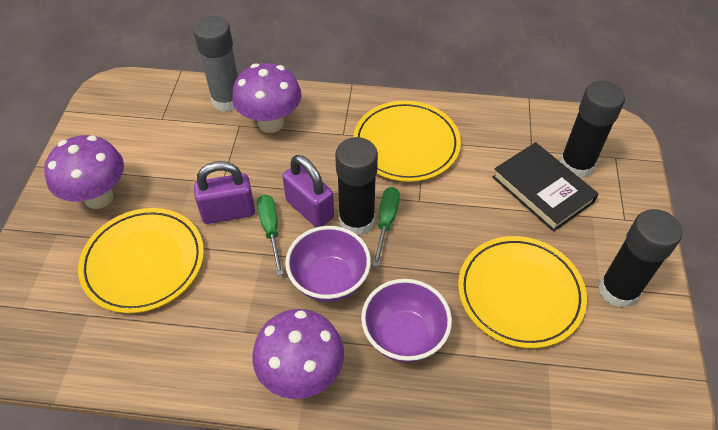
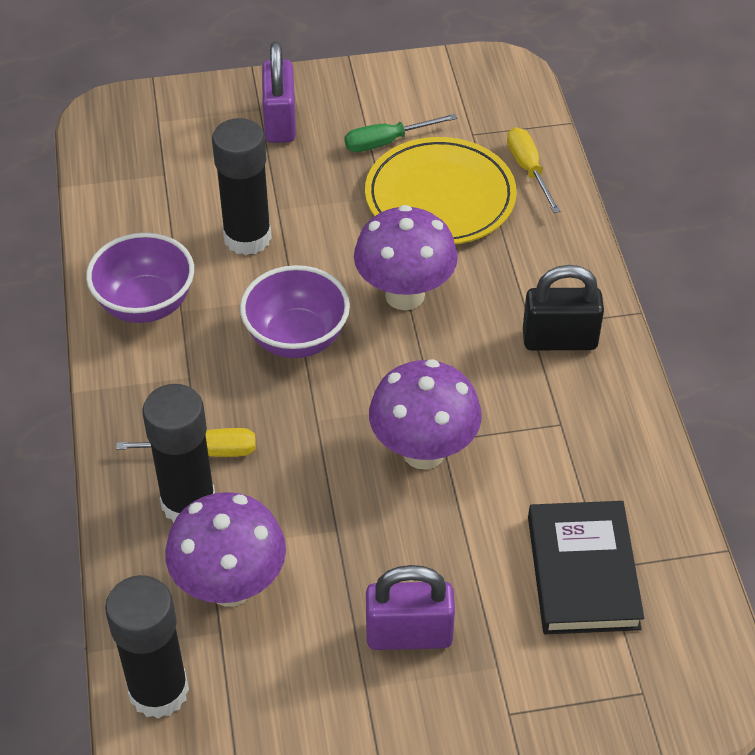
black padlock: 0 -> 1
green screwdriver: 2 -> 1
grey glue stick: 1 -> 0
yellow plate: 3 -> 1
yellow screwdriver: 0 -> 2

